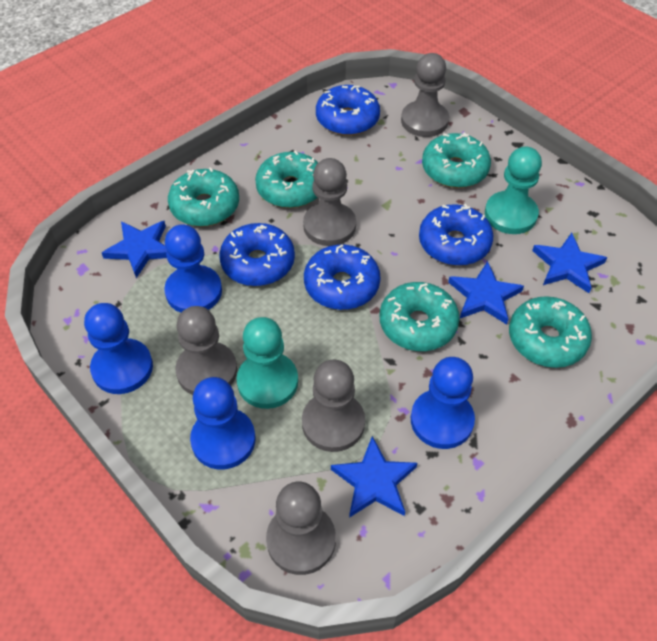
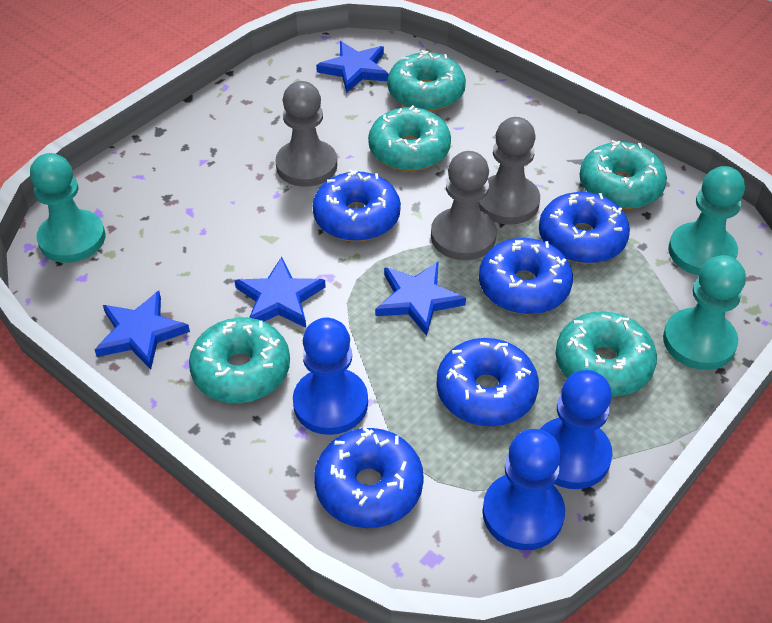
blue donut: 4 -> 5
blue pawn: 4 -> 3
grey pawn: 5 -> 3
turquoise pawn: 2 -> 3

